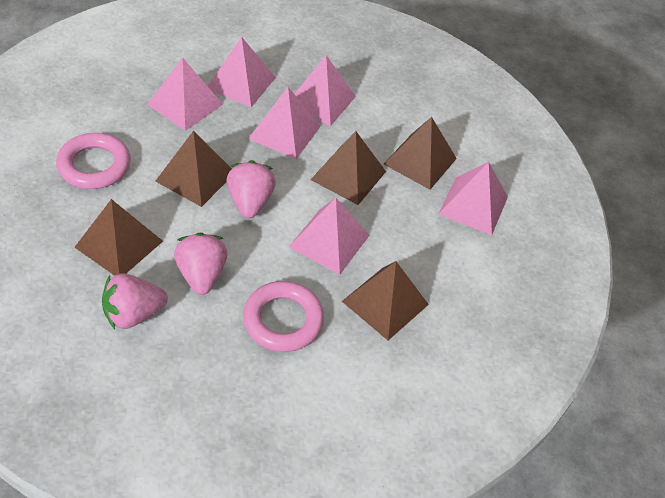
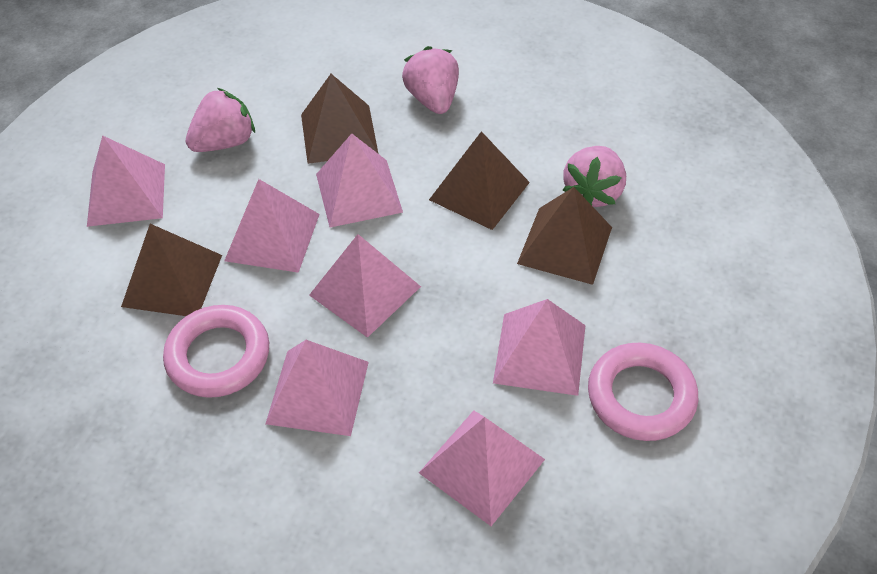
brown pyramid: 5 -> 4
pink pyramid: 6 -> 7

